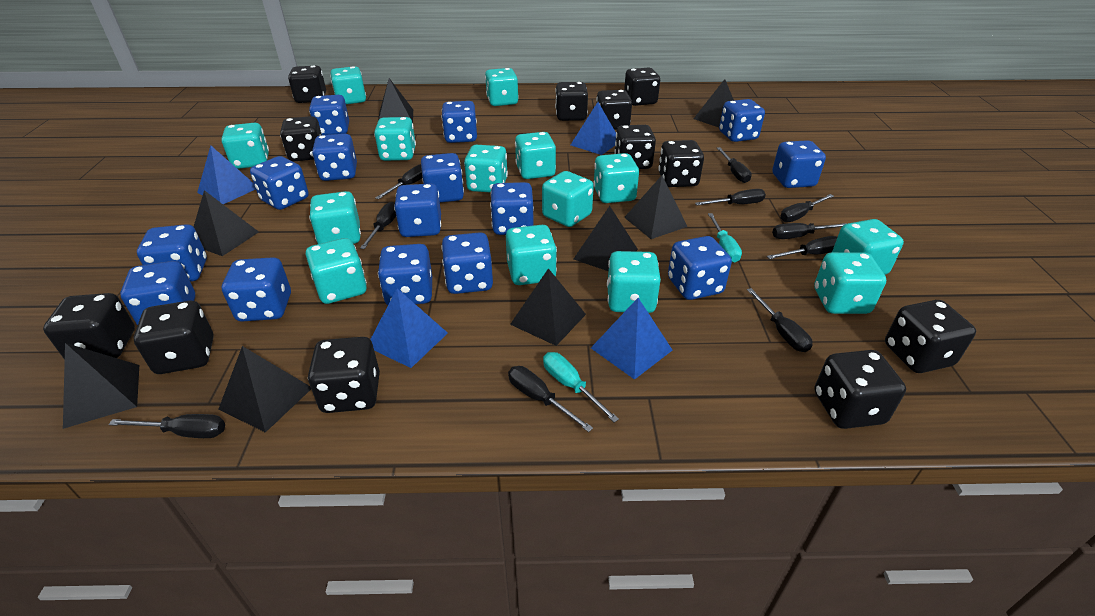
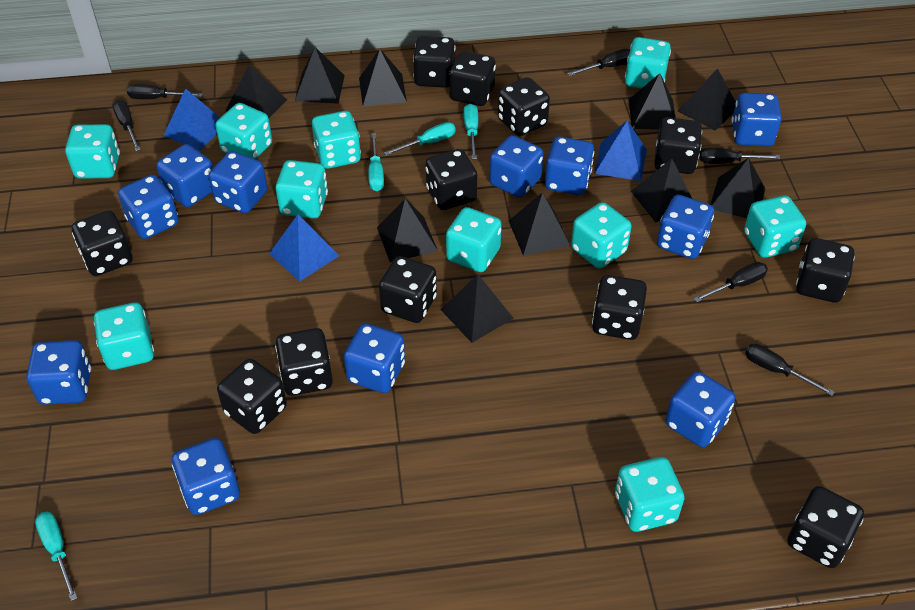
black pyramid: 8 -> 10
black screwdriver: 10 -> 6
blue dice: 15 -> 11
blue pyramid: 4 -> 3
turquoise dice: 14 -> 10
turquoise screwdriver: 2 -> 4

